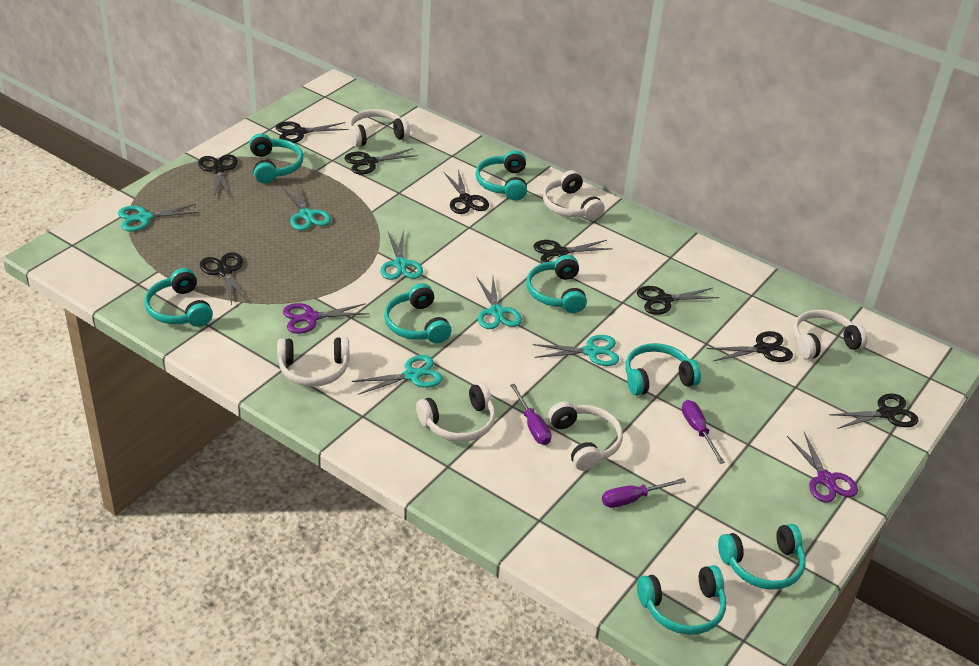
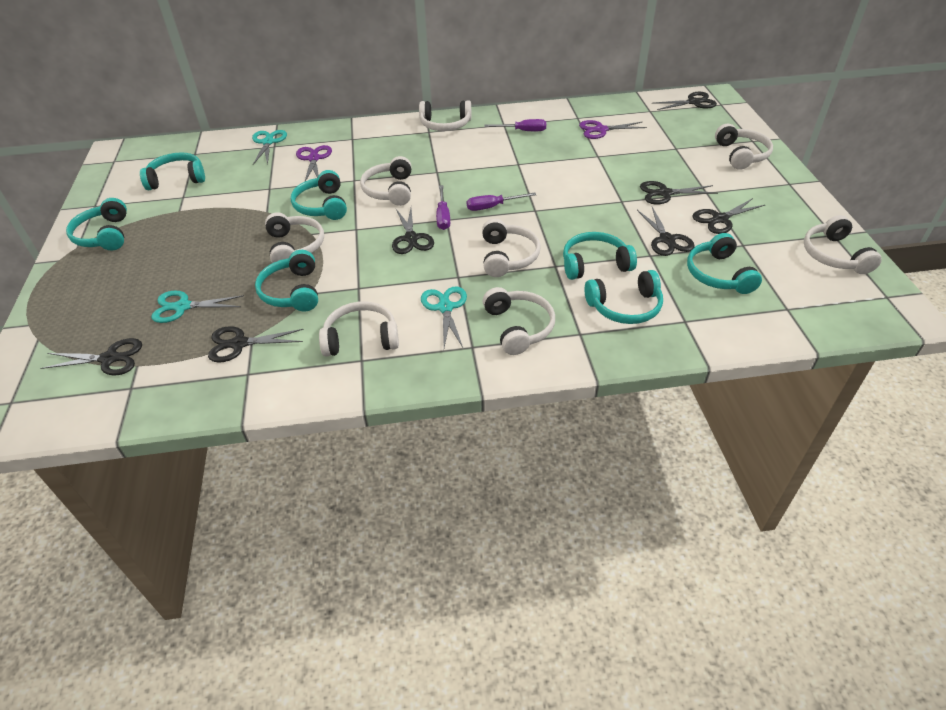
black scissors: 9 -> 7
turquoise headphones: 8 -> 7
turquoise scissors: 6 -> 3
white headphones: 6 -> 8

